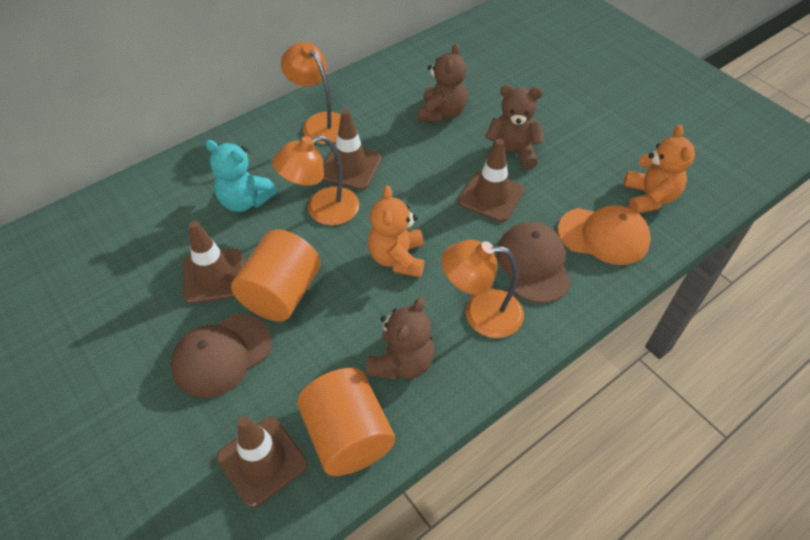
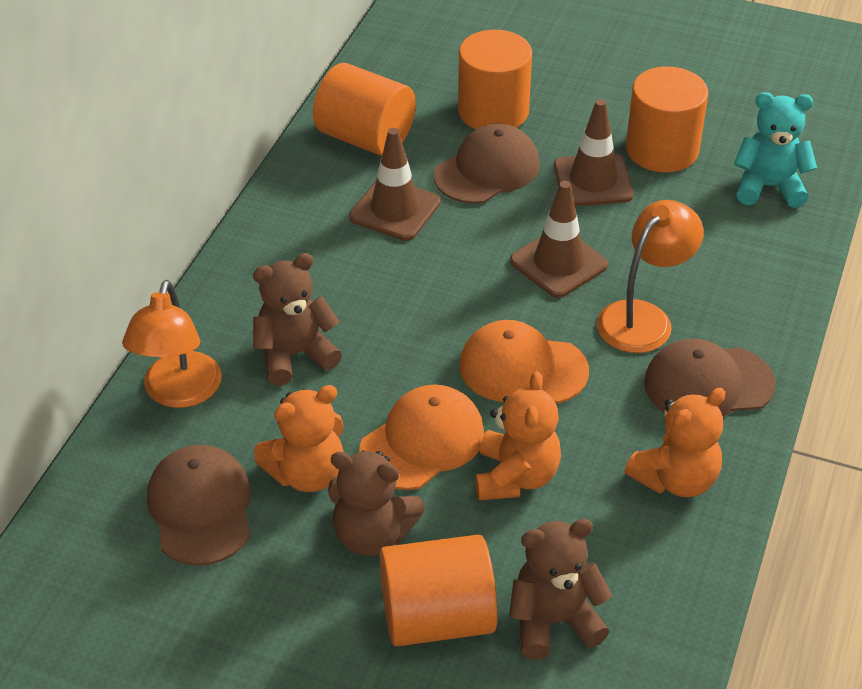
brown cap: 2 -> 3
brown traffic cone: 4 -> 3
orange cap: 1 -> 2
orange cylinder: 2 -> 4
orange lamp: 3 -> 2
orange teddy bear: 2 -> 3

